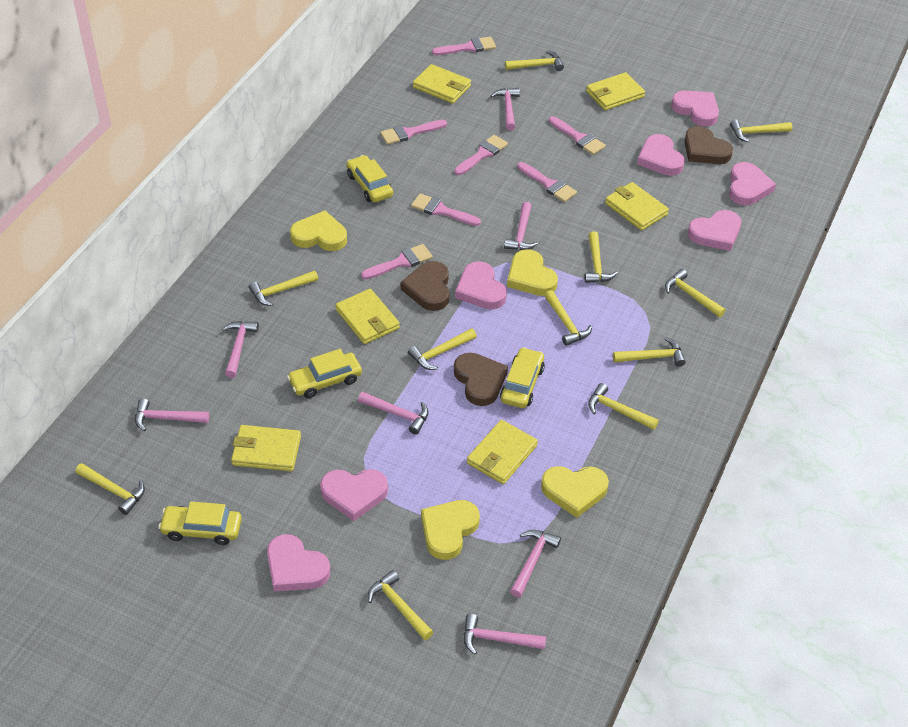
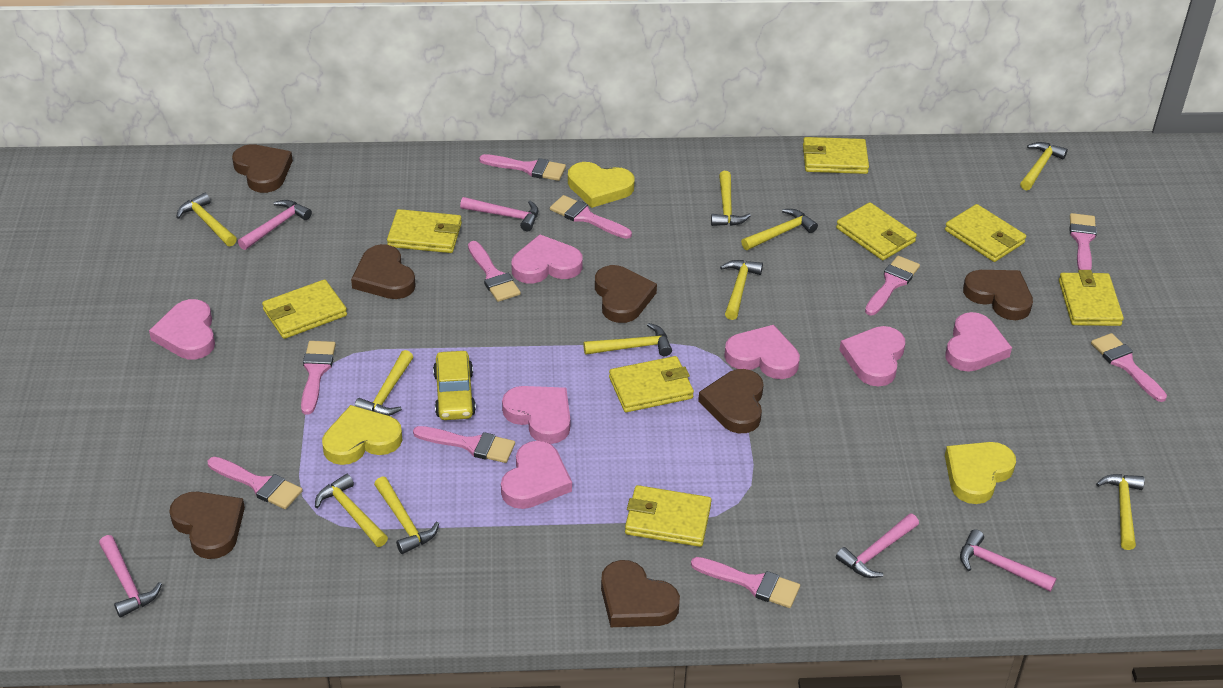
brown heart: 3 -> 7
pink brush: 7 -> 10
pink hammer: 7 -> 5
yellow car: 4 -> 1
yellow hammer: 11 -> 10
yellow heart: 4 -> 3
yellow wallet: 6 -> 8

